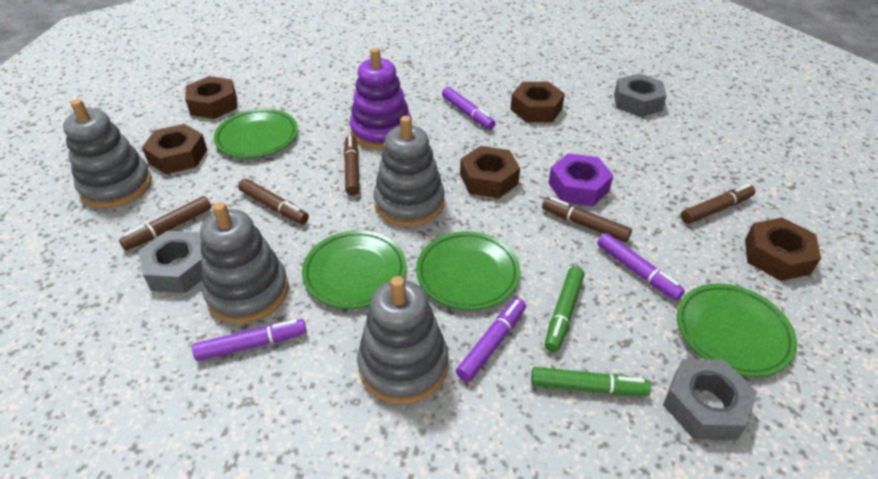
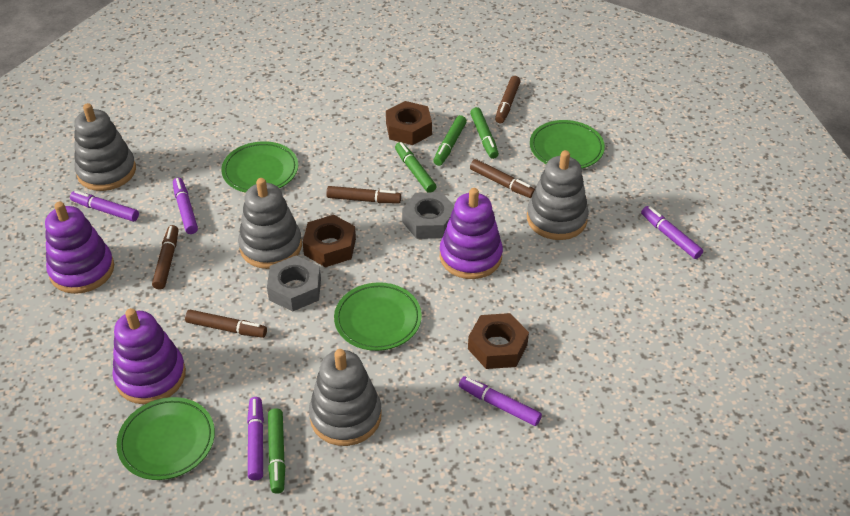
brown nut: 5 -> 3
green marker: 2 -> 4
grey nut: 3 -> 2
purple marker: 4 -> 5
purple nut: 1 -> 0
purple stacking toy: 1 -> 3

